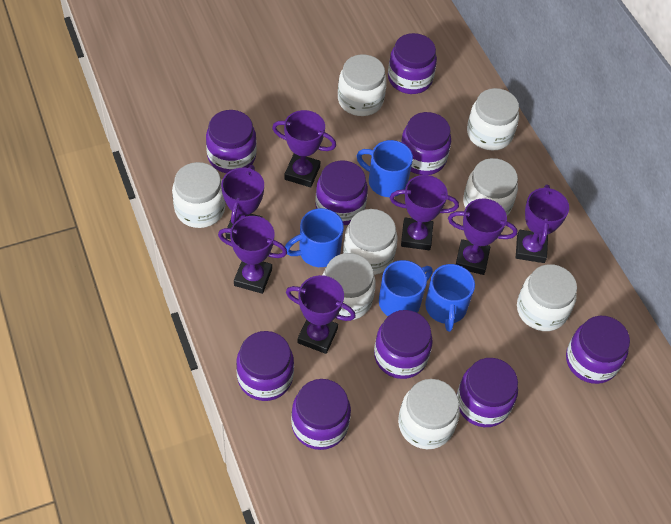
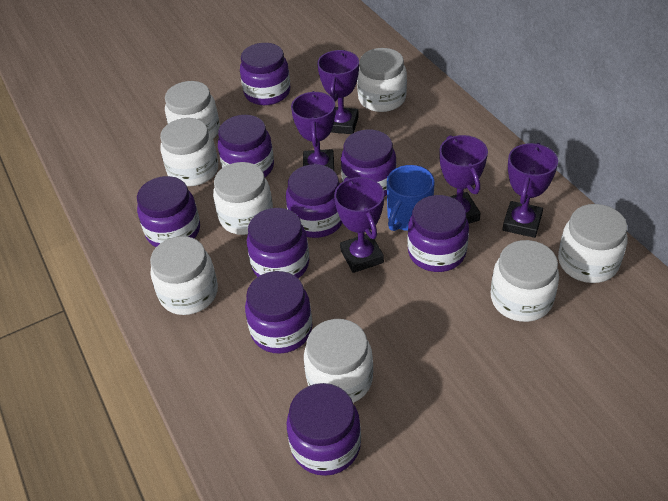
blue mug: 4 -> 1
purple trophy: 7 -> 5

